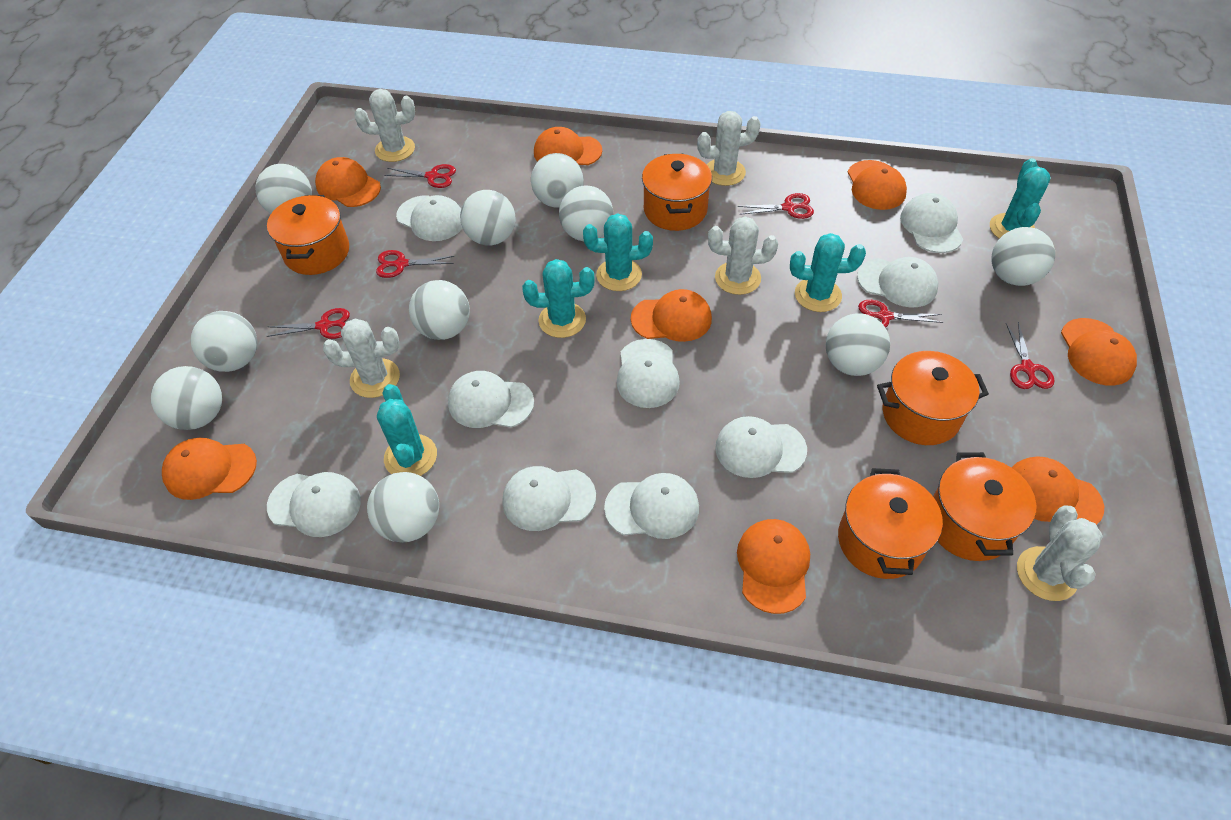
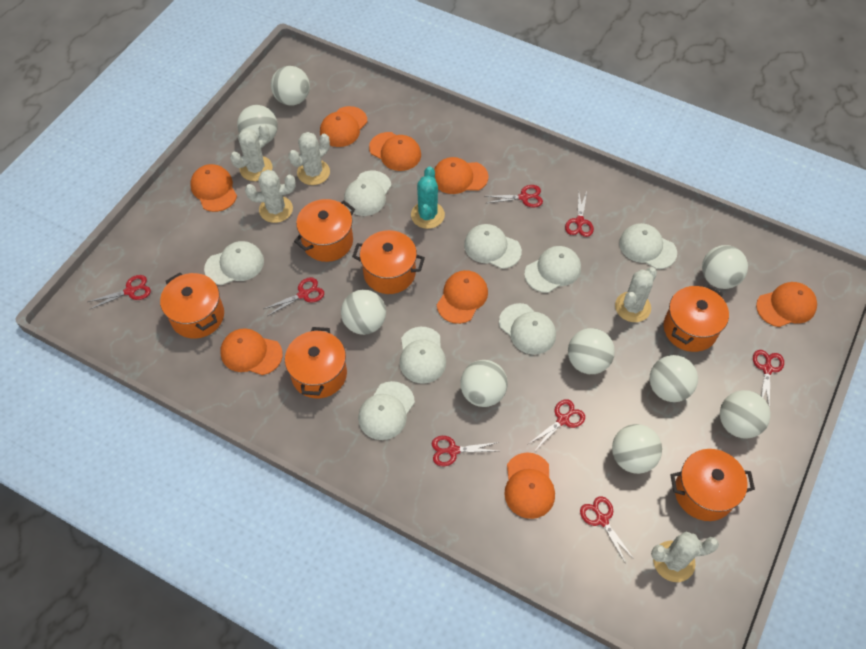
orange pot: 5 -> 6
red scissors: 6 -> 8
turquoise cactus: 5 -> 1
white ball: 10 -> 9
white cap: 9 -> 8

